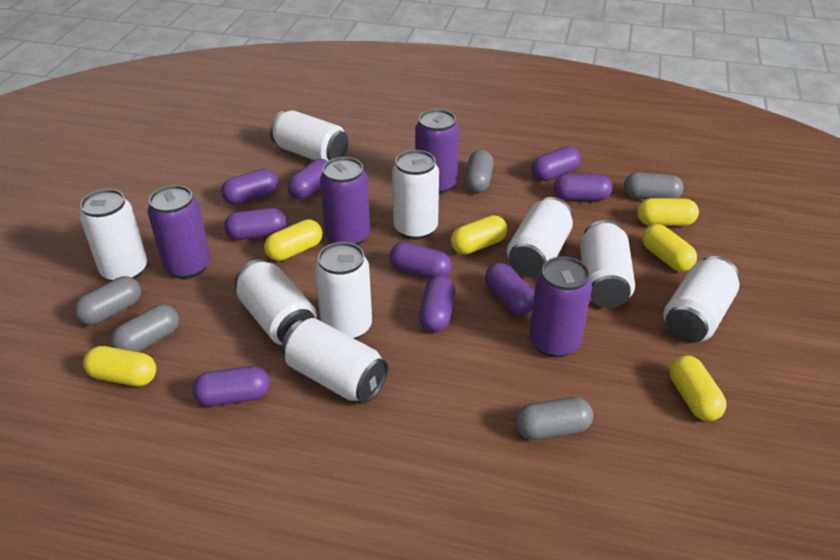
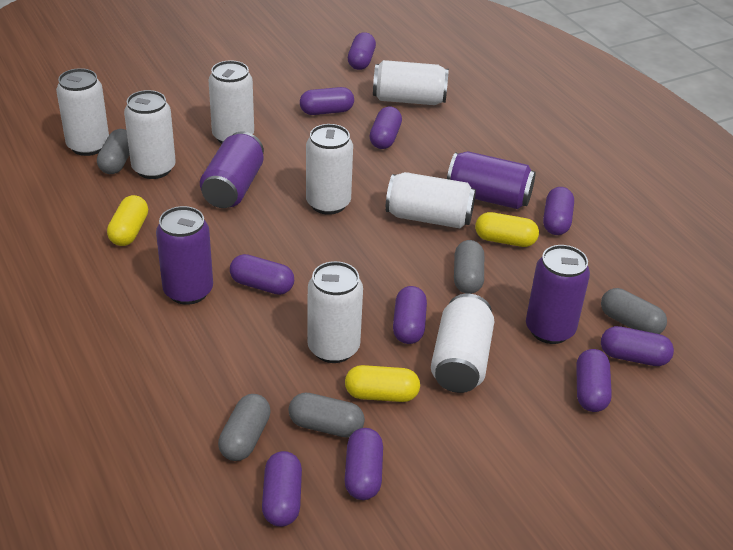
purple capsule: 9 -> 10
white can: 9 -> 8
yellow capsule: 6 -> 3

